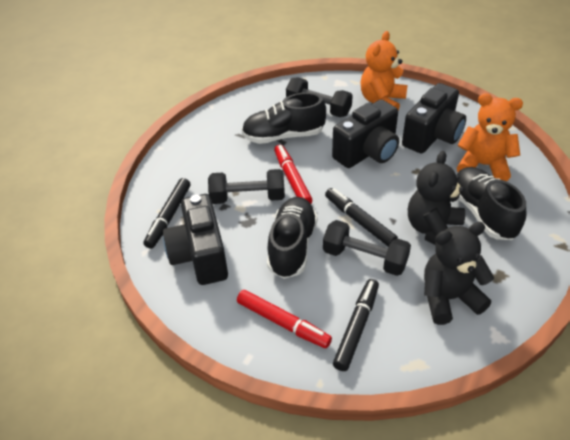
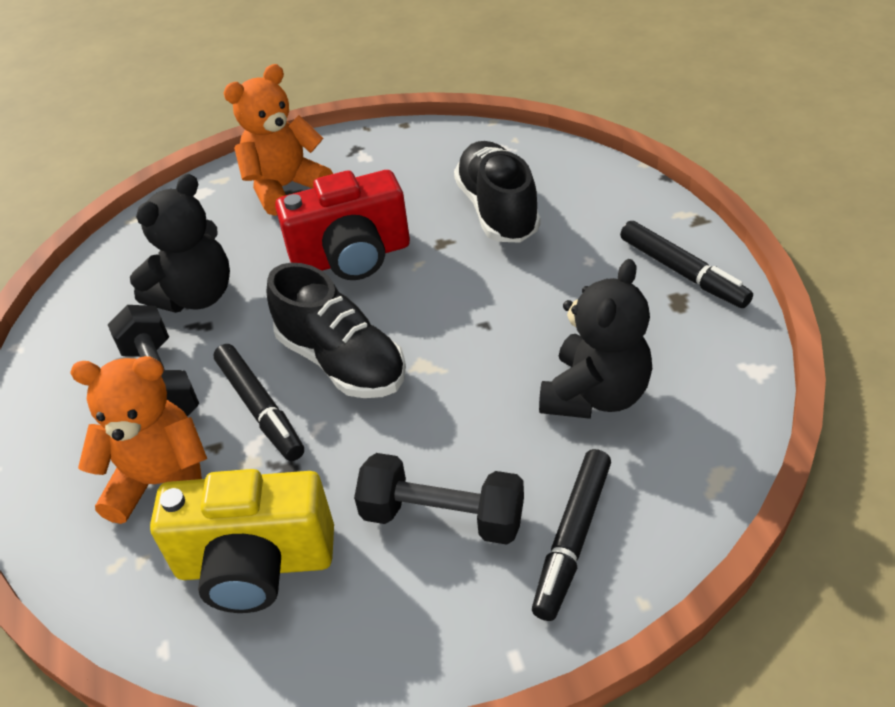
black camera: 3 -> 0
black dumbbell: 3 -> 2
black shoe: 3 -> 2
red camera: 0 -> 1
red marker: 2 -> 0
yellow camera: 0 -> 1

